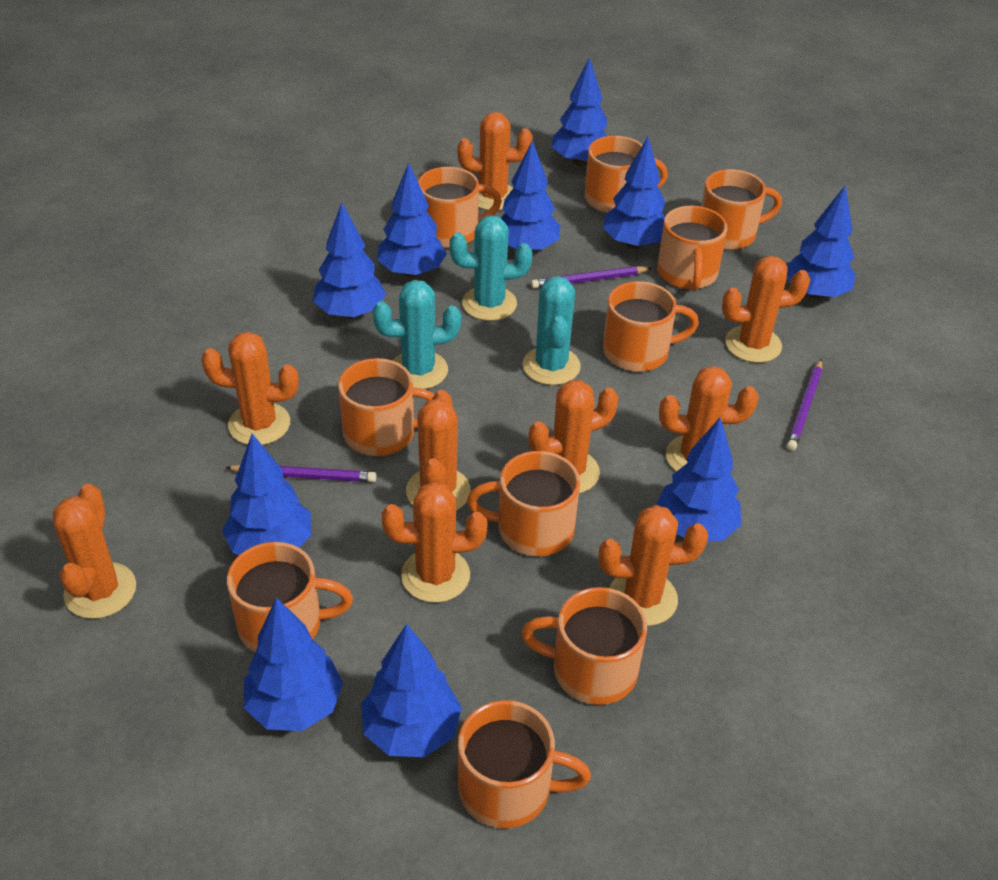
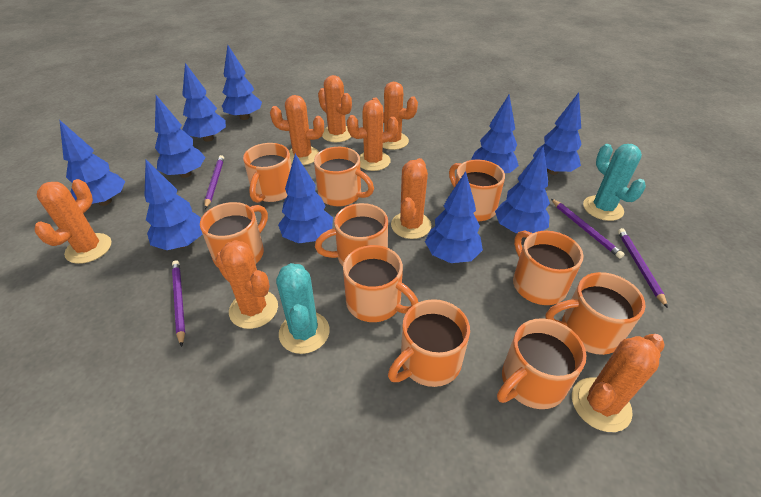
orange cactus: 9 -> 8
purple pencil: 3 -> 4
turquoise cactus: 3 -> 2

